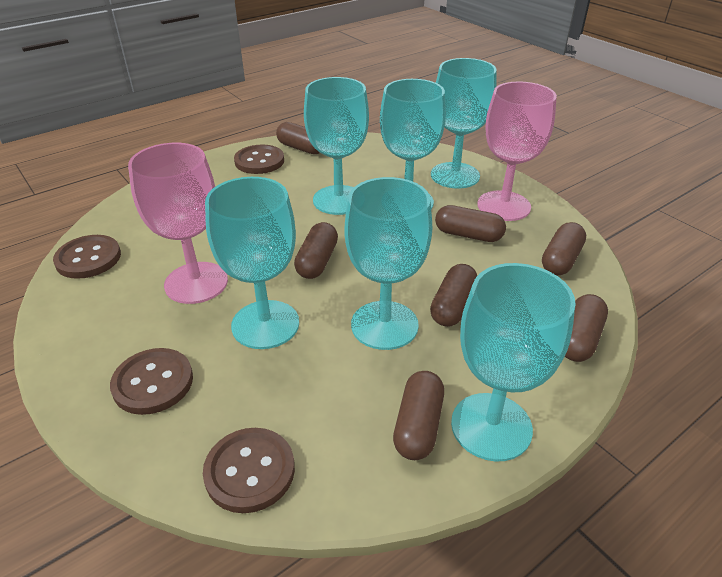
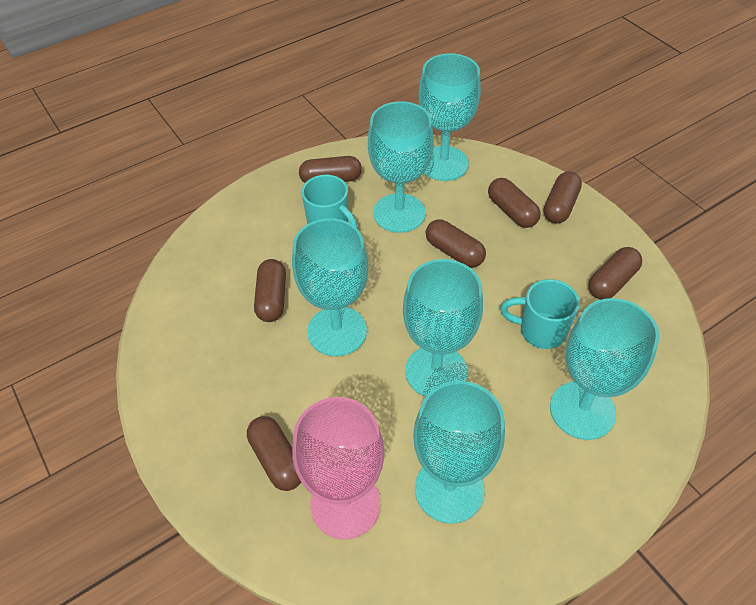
brown button: 4 -> 0
pink goblet: 2 -> 1
turquoise mug: 0 -> 2

